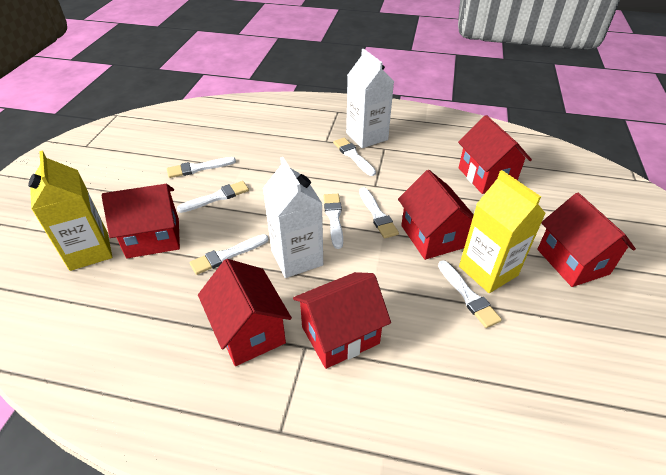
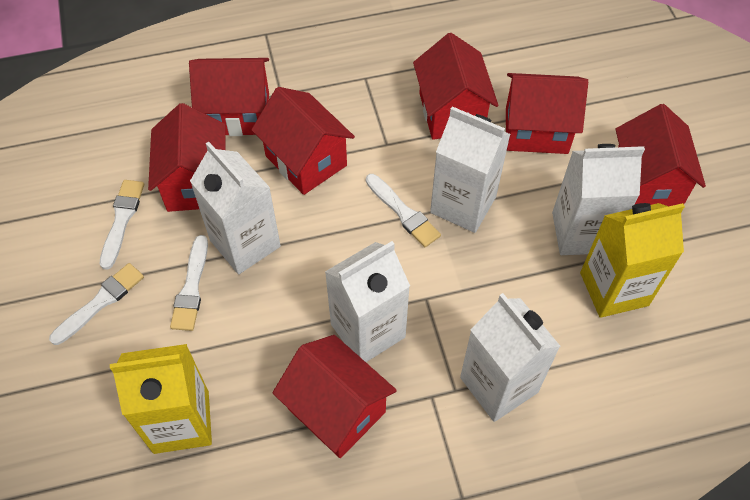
red house: 6 -> 7
white brush: 7 -> 4
white carton: 2 -> 5

